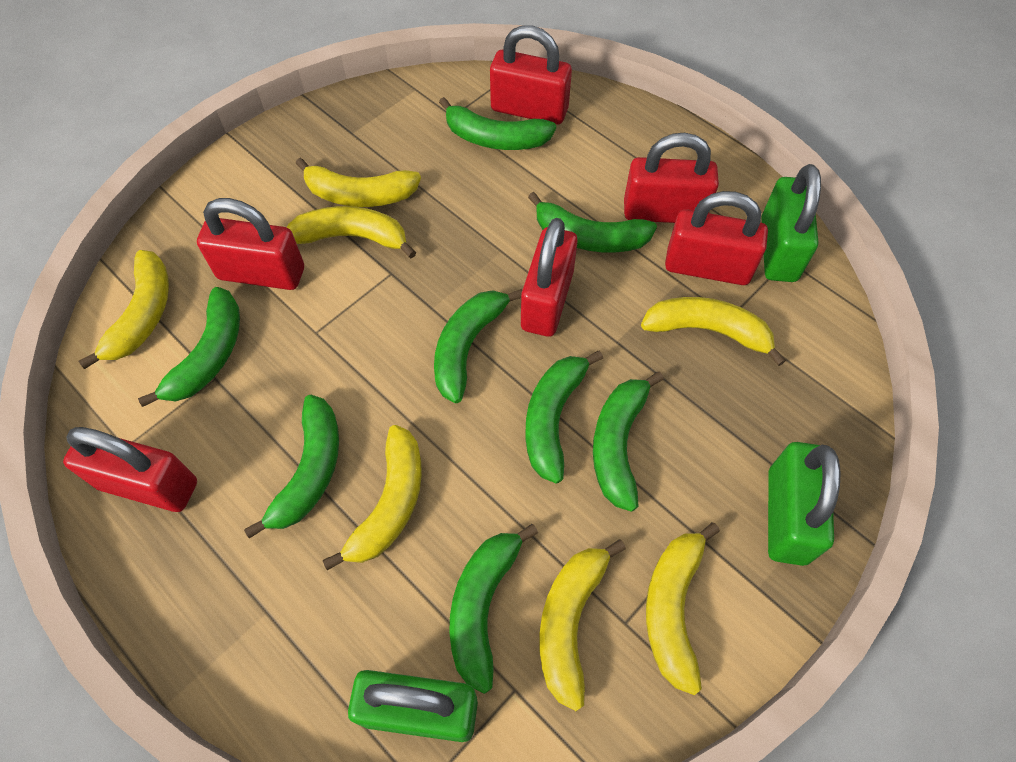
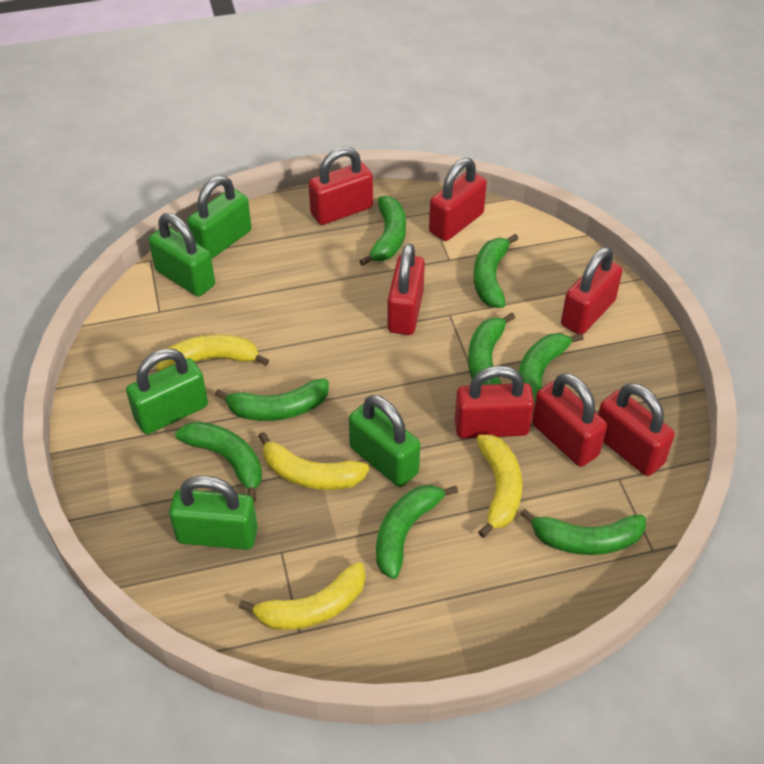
green padlock: 3 -> 5
red padlock: 6 -> 7
yellow banana: 7 -> 4

